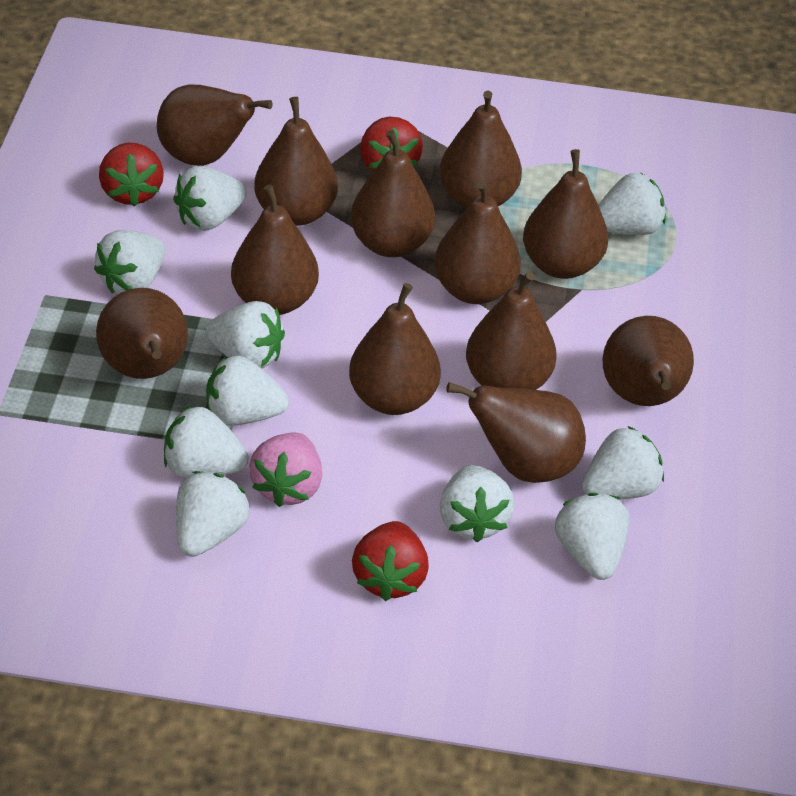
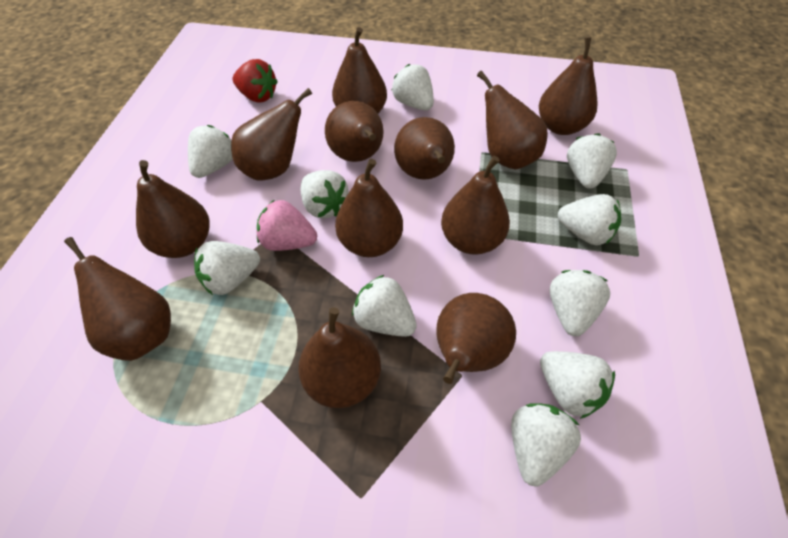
red strawberry: 3 -> 1

